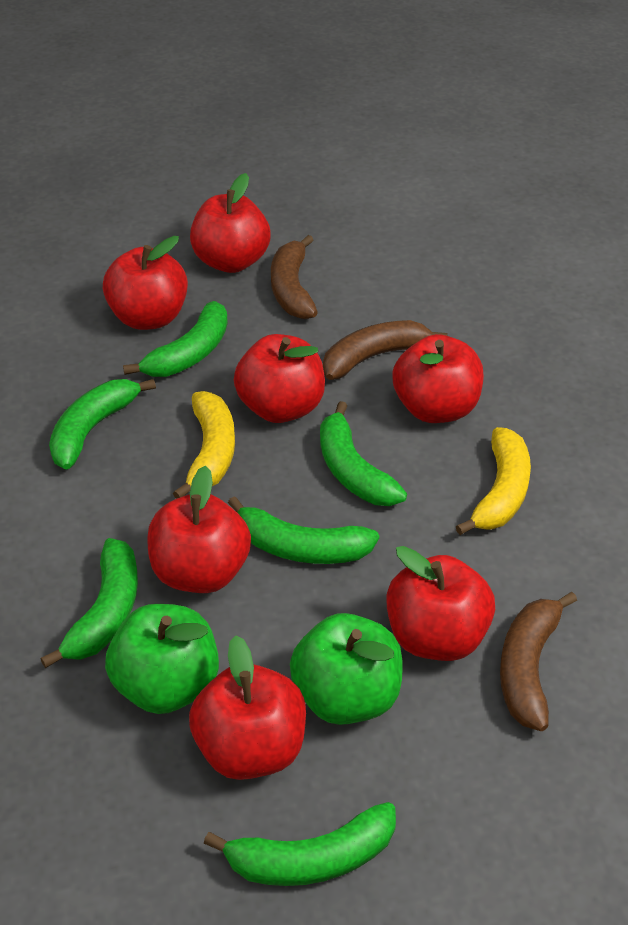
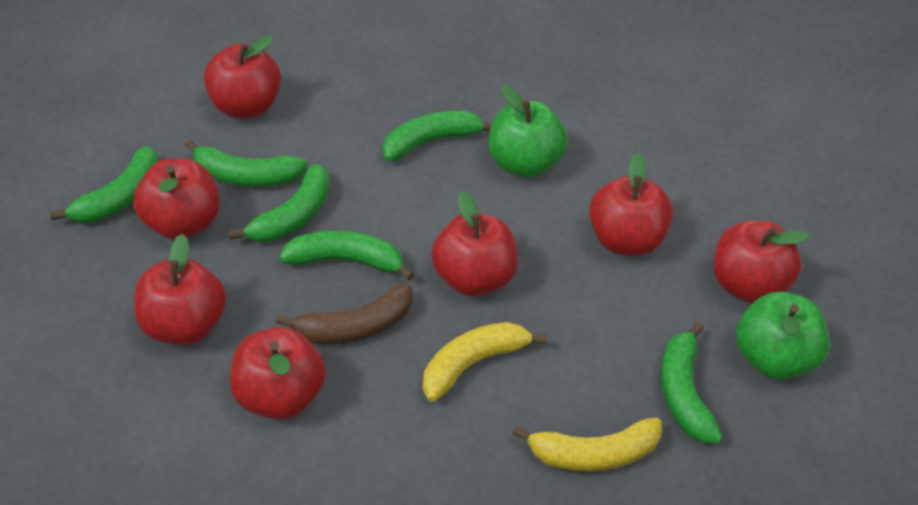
brown banana: 3 -> 1

